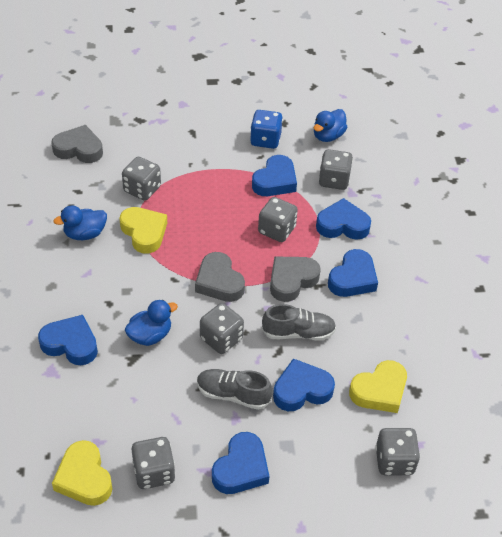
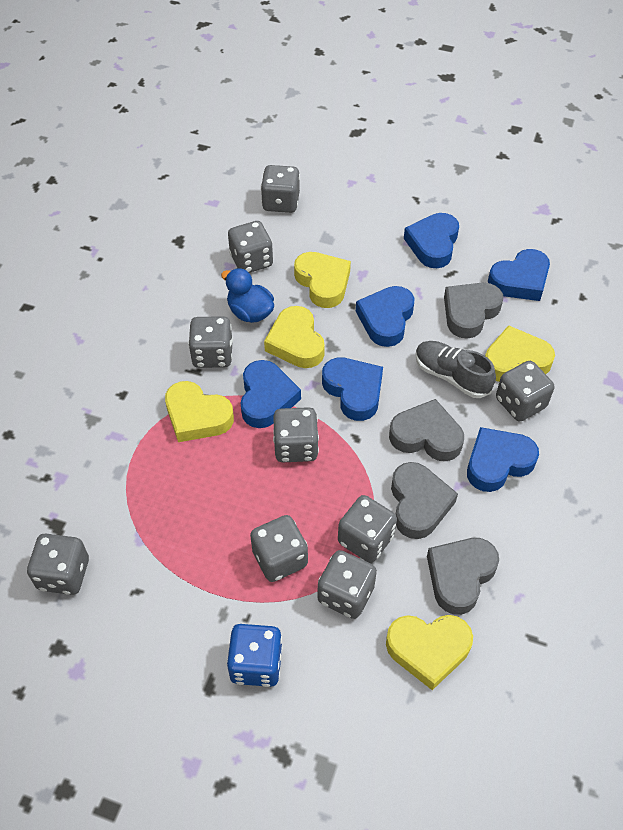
blue duck: 3 -> 1
grey dice: 6 -> 9
grey heart: 3 -> 4
grey shoe: 2 -> 1
yellow heart: 3 -> 5

